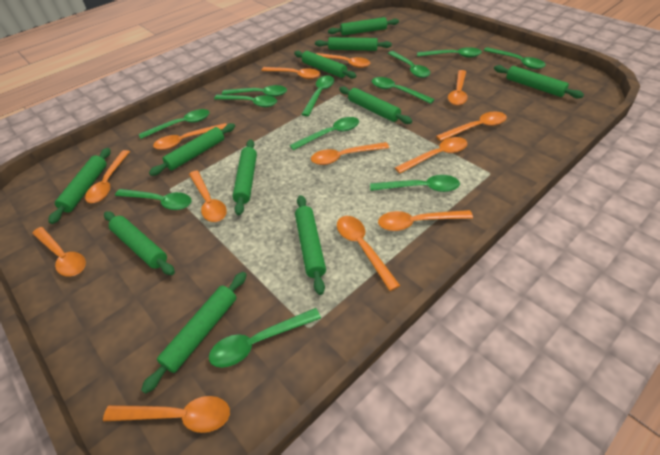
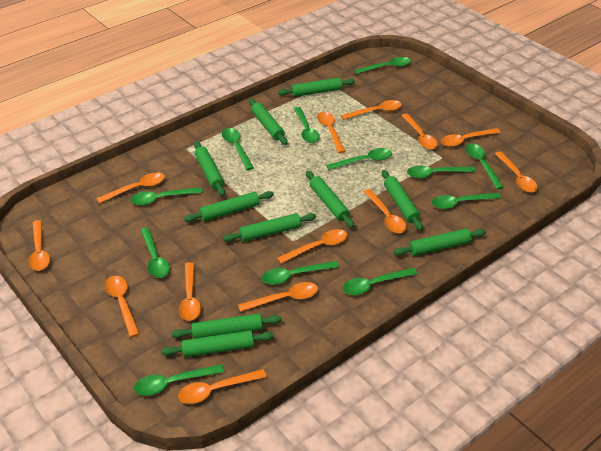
green rolling pin: 11 -> 10

